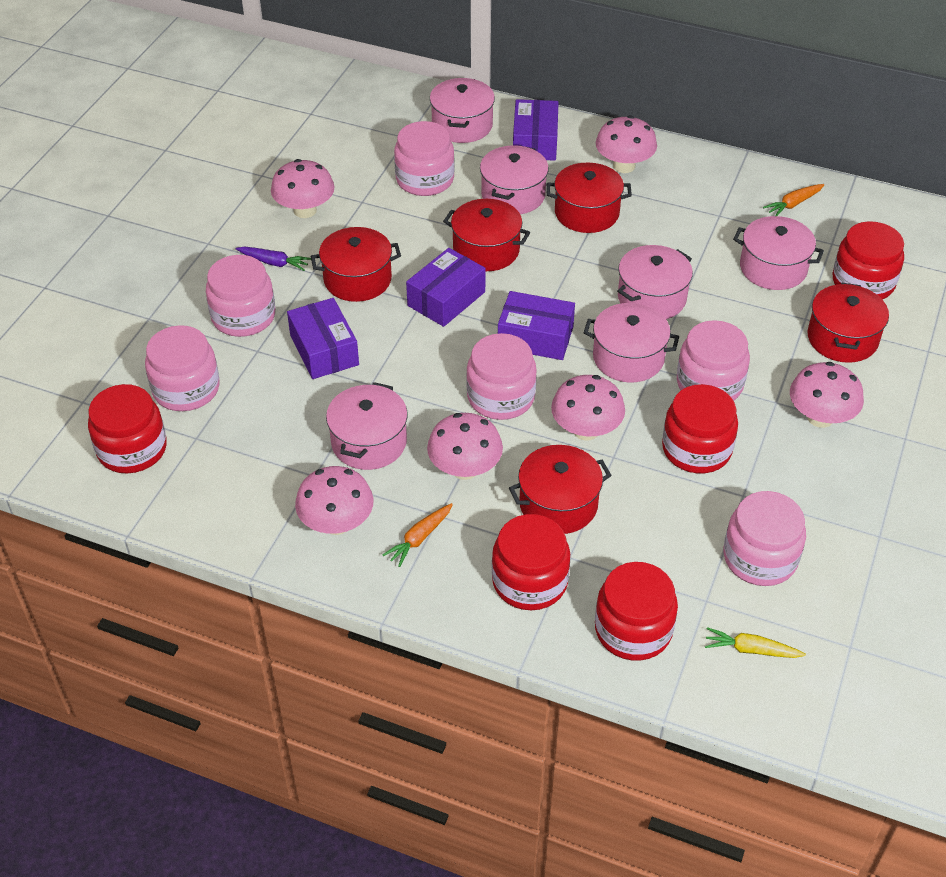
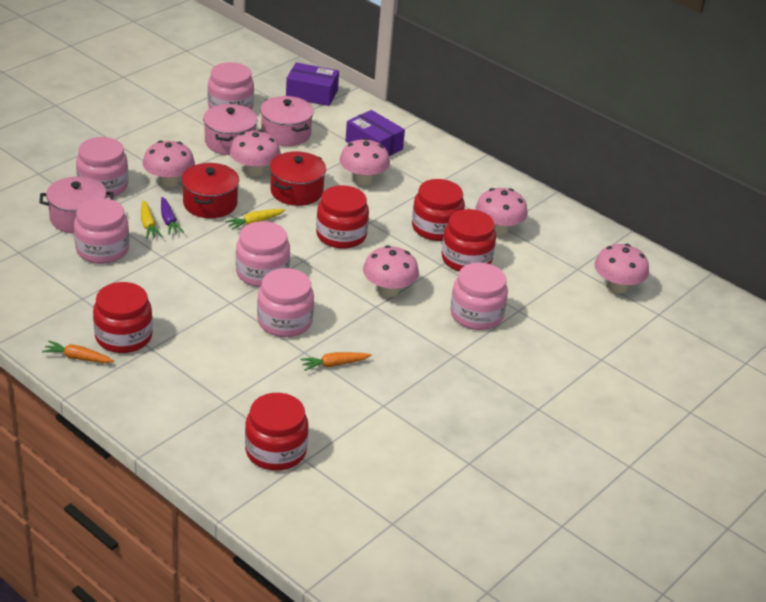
pink pot: 6 -> 3
purple box: 4 -> 2
red pot: 5 -> 2
yellow carrot: 1 -> 2

